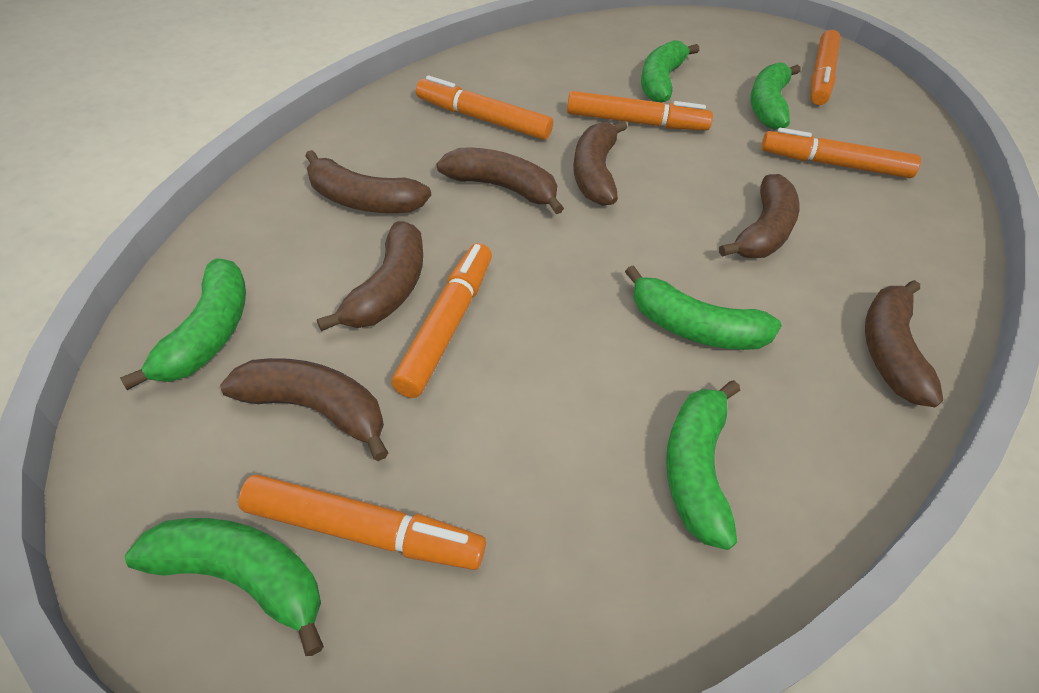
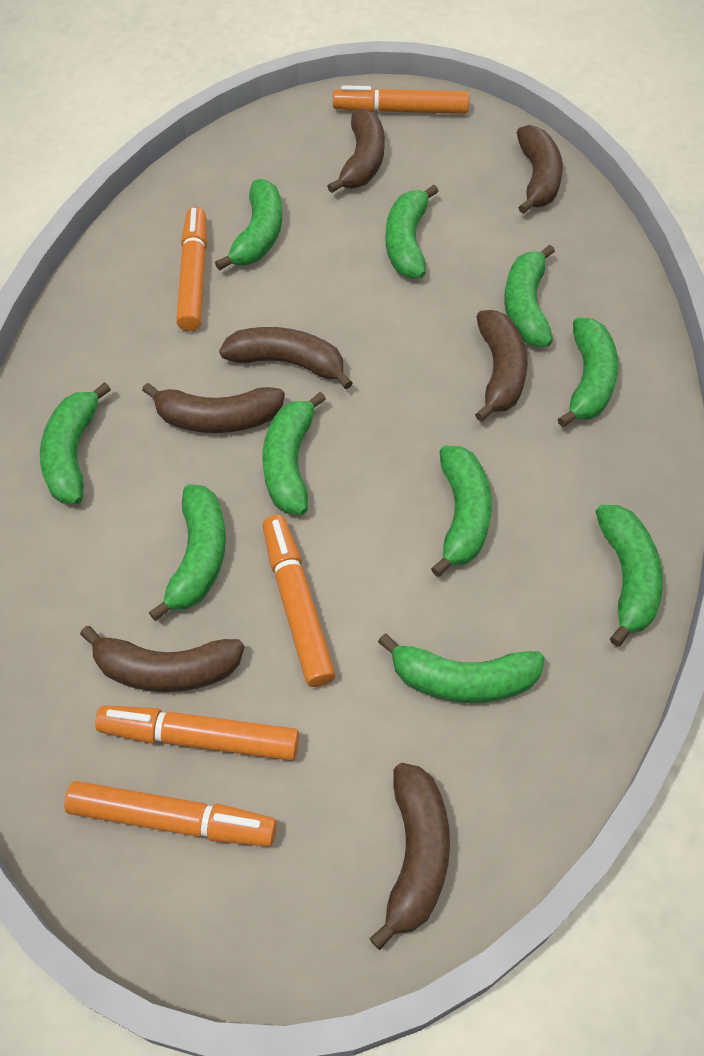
green banana: 6 -> 10
orange marker: 6 -> 5

